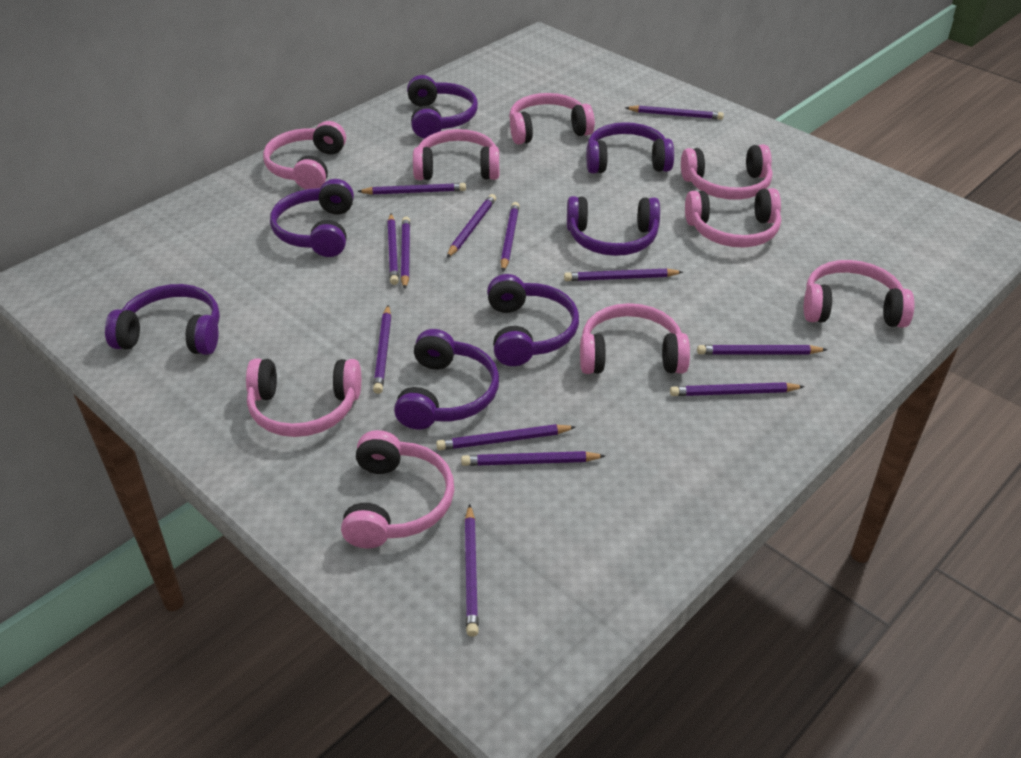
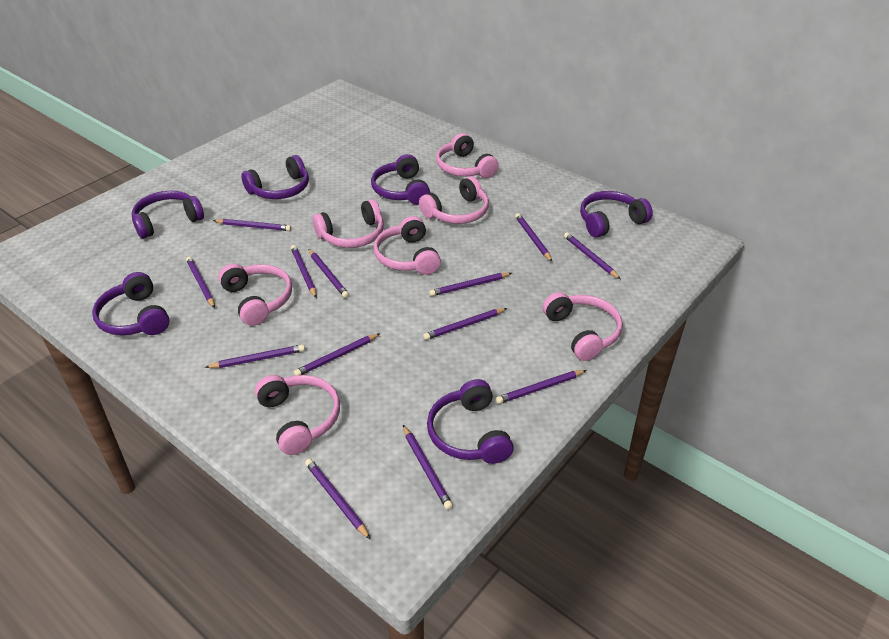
pink headphones: 9 -> 7
purple headphones: 7 -> 6

